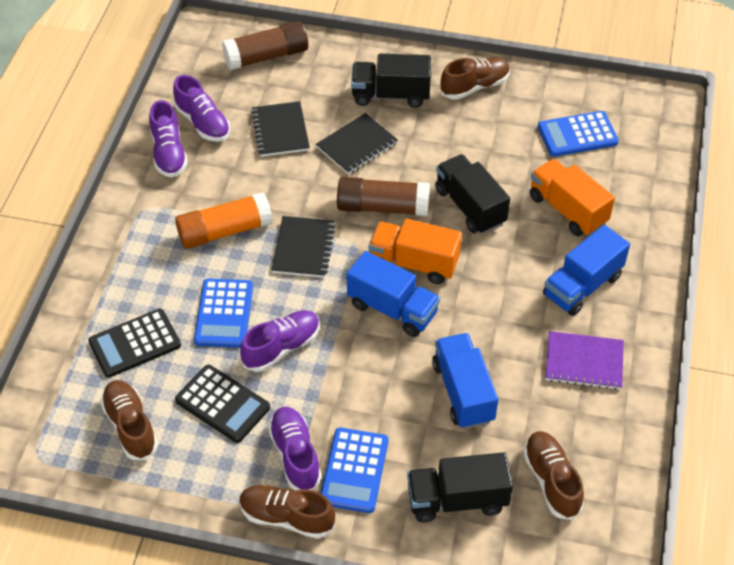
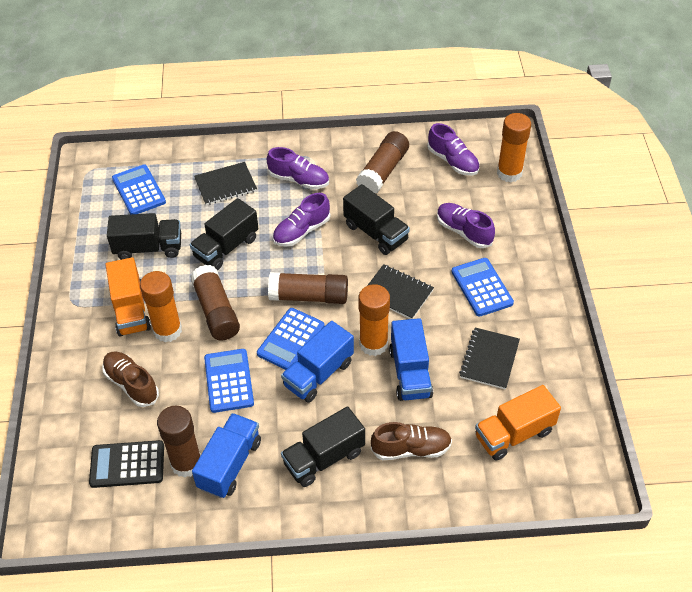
black calculator: 2 -> 1
black truck: 3 -> 4
blue calculator: 3 -> 4
brown glue stick: 2 -> 4
brown shoe: 4 -> 2
orange glue stick: 1 -> 3
purple notebook: 1 -> 0

